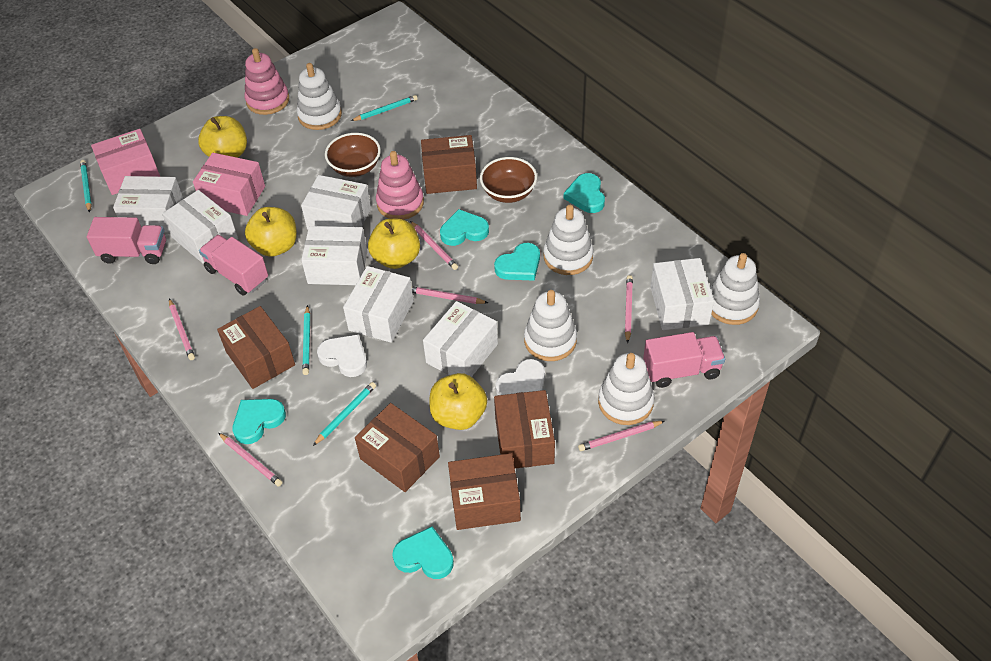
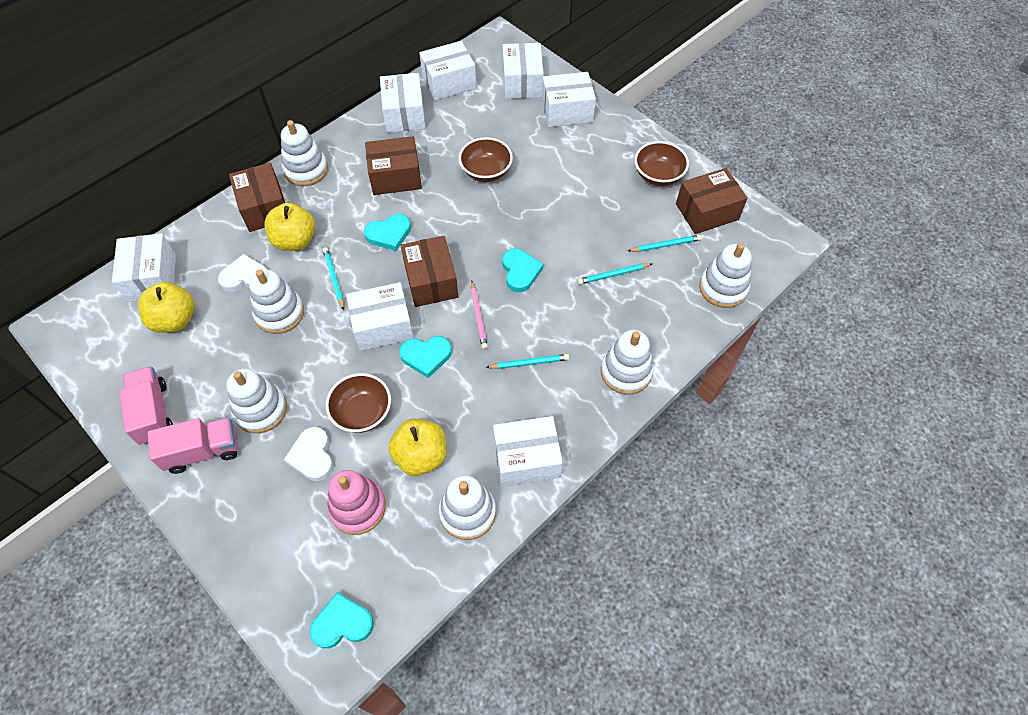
brown bowl: 2 -> 3
brown box: 5 -> 4
pink box: 2 -> 0
pink pencil: 6 -> 1
pink stacking toy: 2 -> 1
pink truck: 3 -> 2
turquoise heart: 5 -> 4
white stacking toy: 5 -> 6
yellow apple: 4 -> 3

